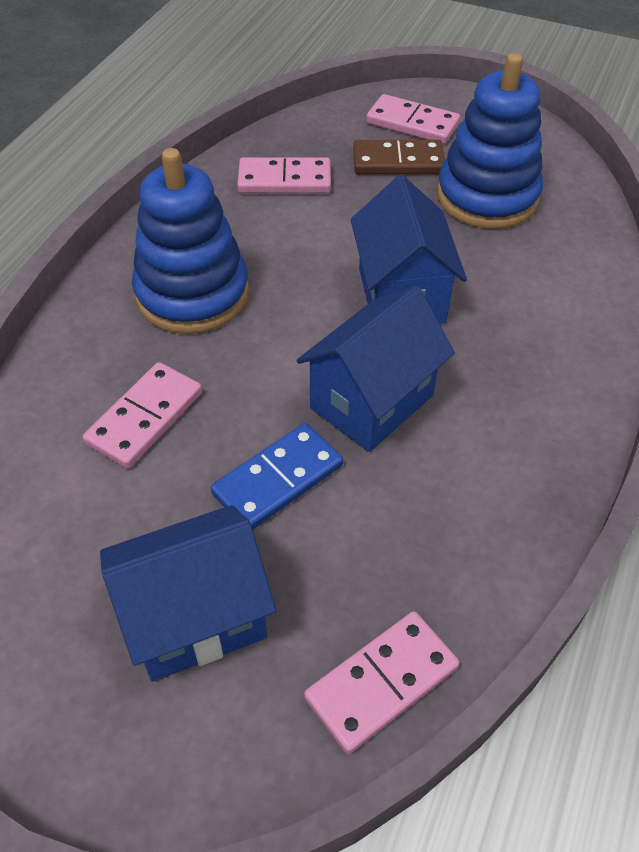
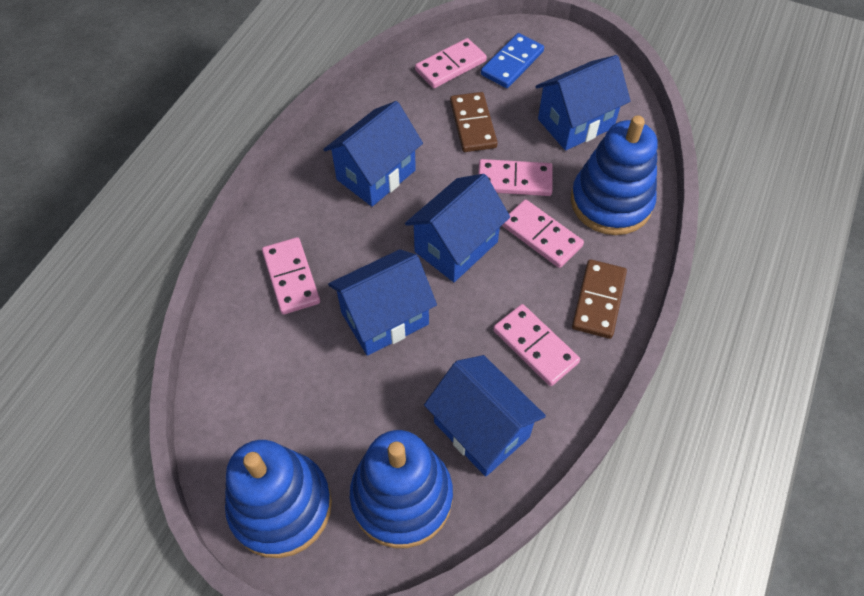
blue house: 3 -> 5
blue stacking toy: 2 -> 3
brown domino: 1 -> 2
pink domino: 4 -> 5

